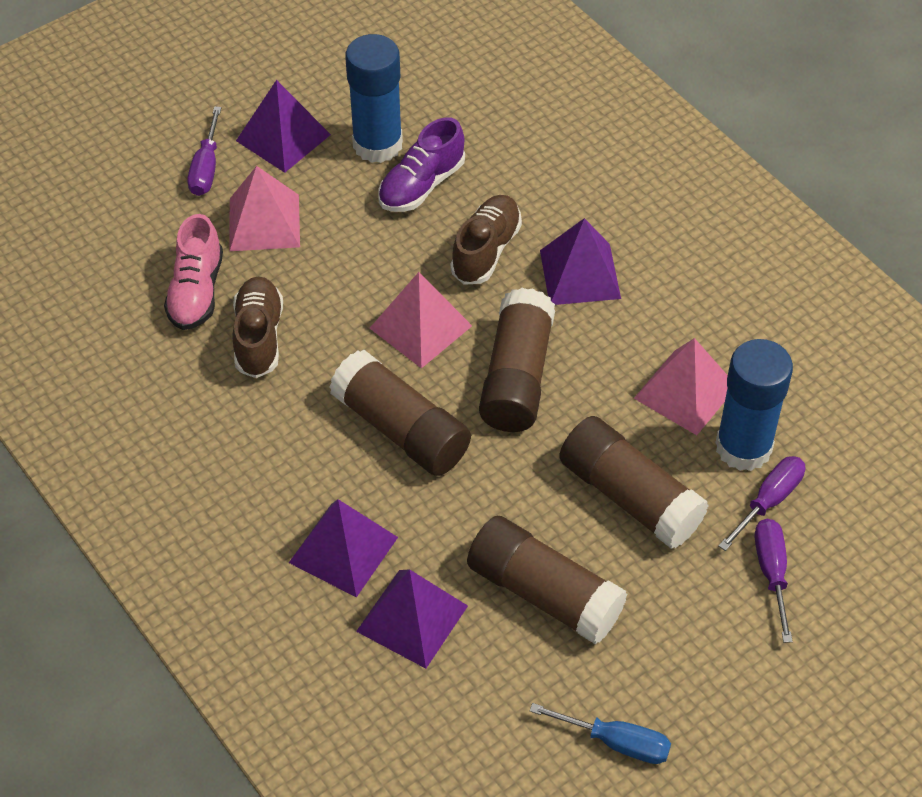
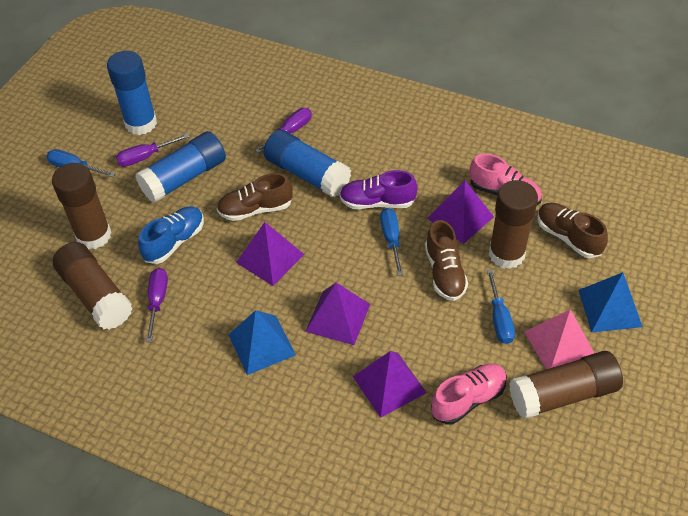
blue glue stick: 2 -> 3
blue pyramid: 0 -> 2
blue screwdriver: 1 -> 3
blue shoe: 0 -> 1
brown shoe: 2 -> 3
pink pyramid: 3 -> 1
pink shoe: 1 -> 2

